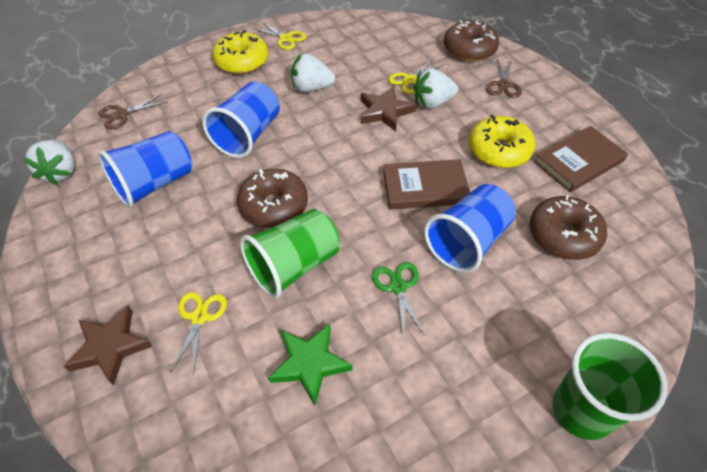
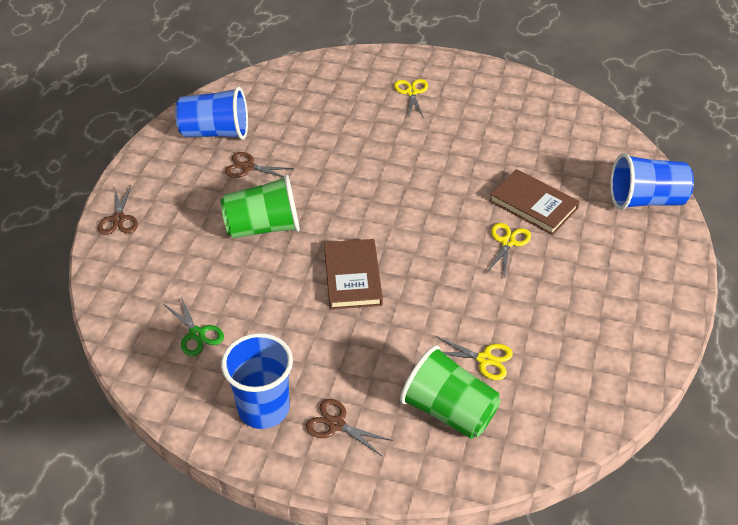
brown donut: 3 -> 0
brown scissors: 2 -> 3
brown star: 2 -> 0
green star: 1 -> 0
white strawberry: 3 -> 0
yellow donut: 2 -> 0

